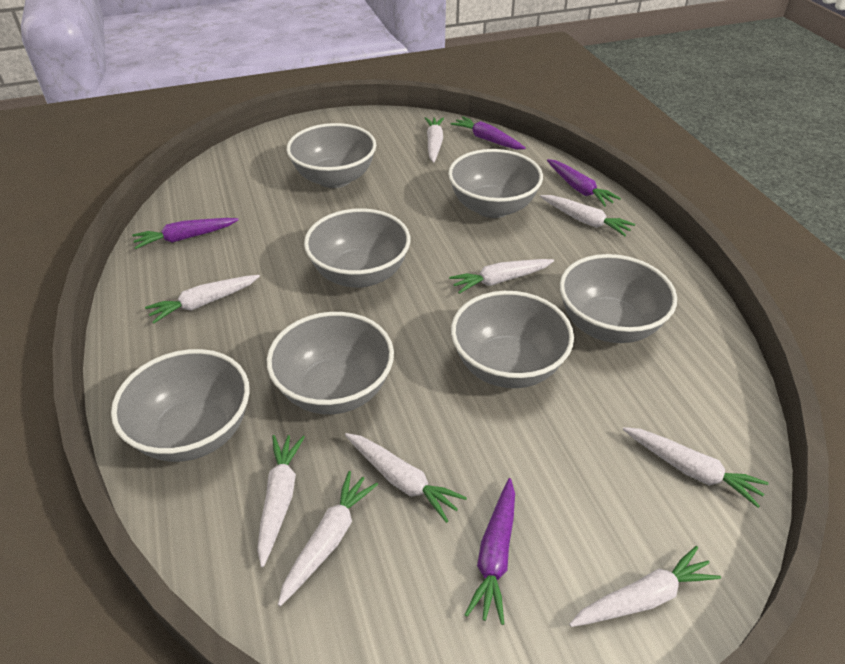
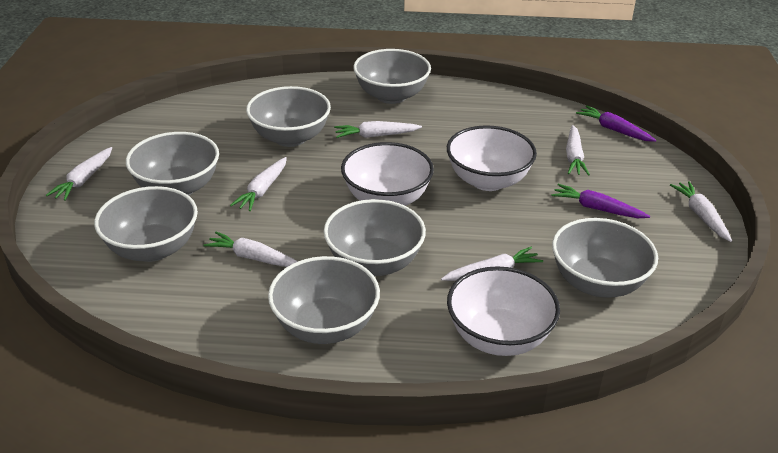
purple carrot: 4 -> 2
white bowl: 0 -> 3
white carrot: 9 -> 7

